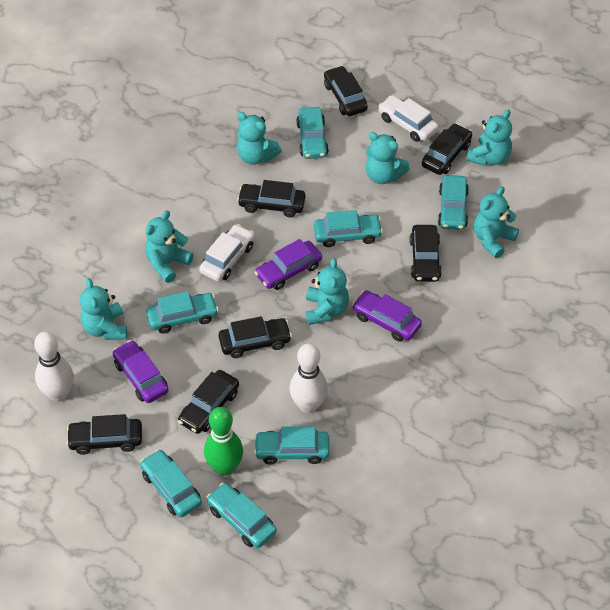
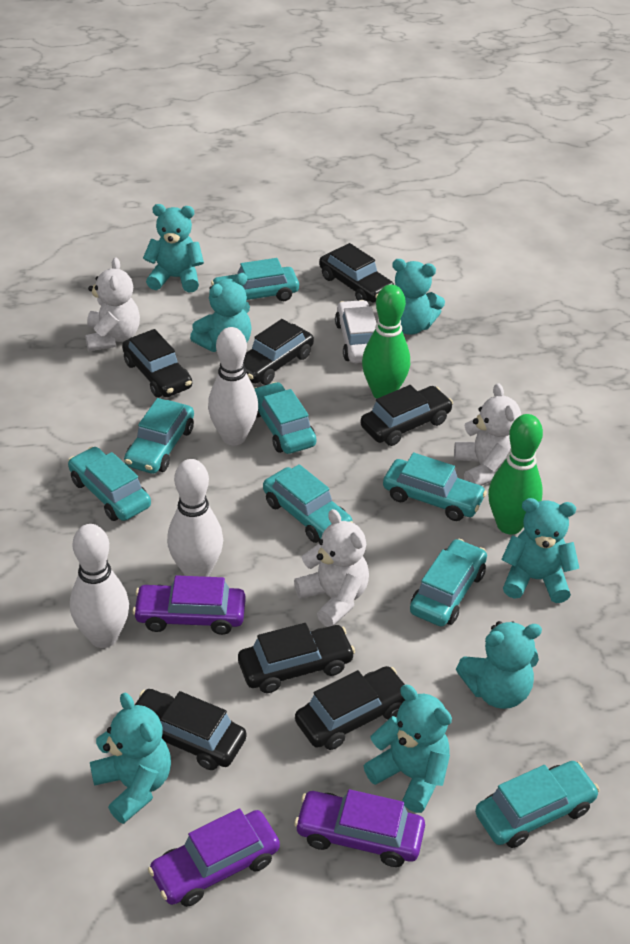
green bowling pin: 1 -> 2
turquoise car: 7 -> 8
white bowling pin: 2 -> 3
white car: 2 -> 1
white teddy bear: 0 -> 3

